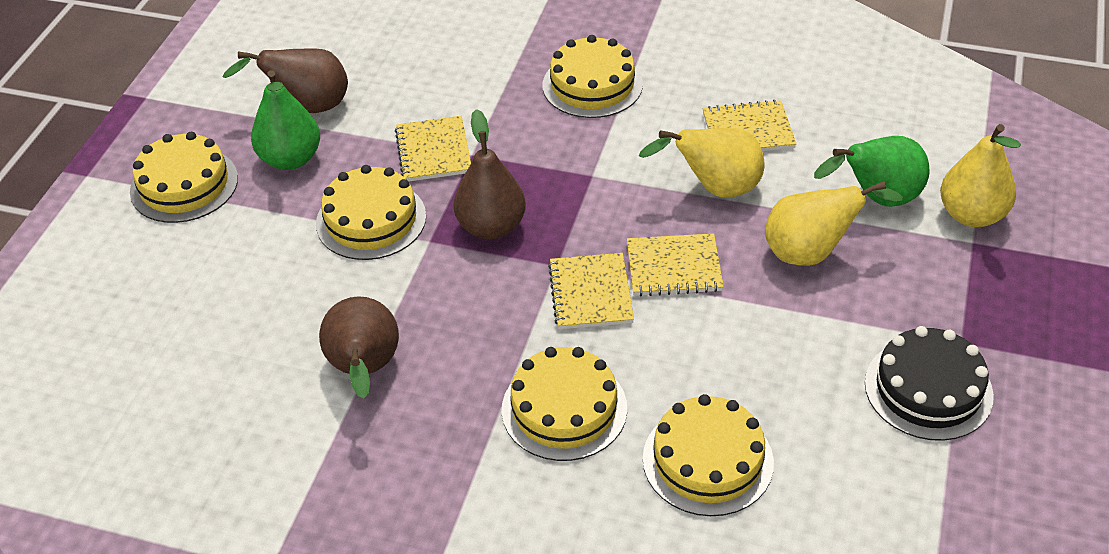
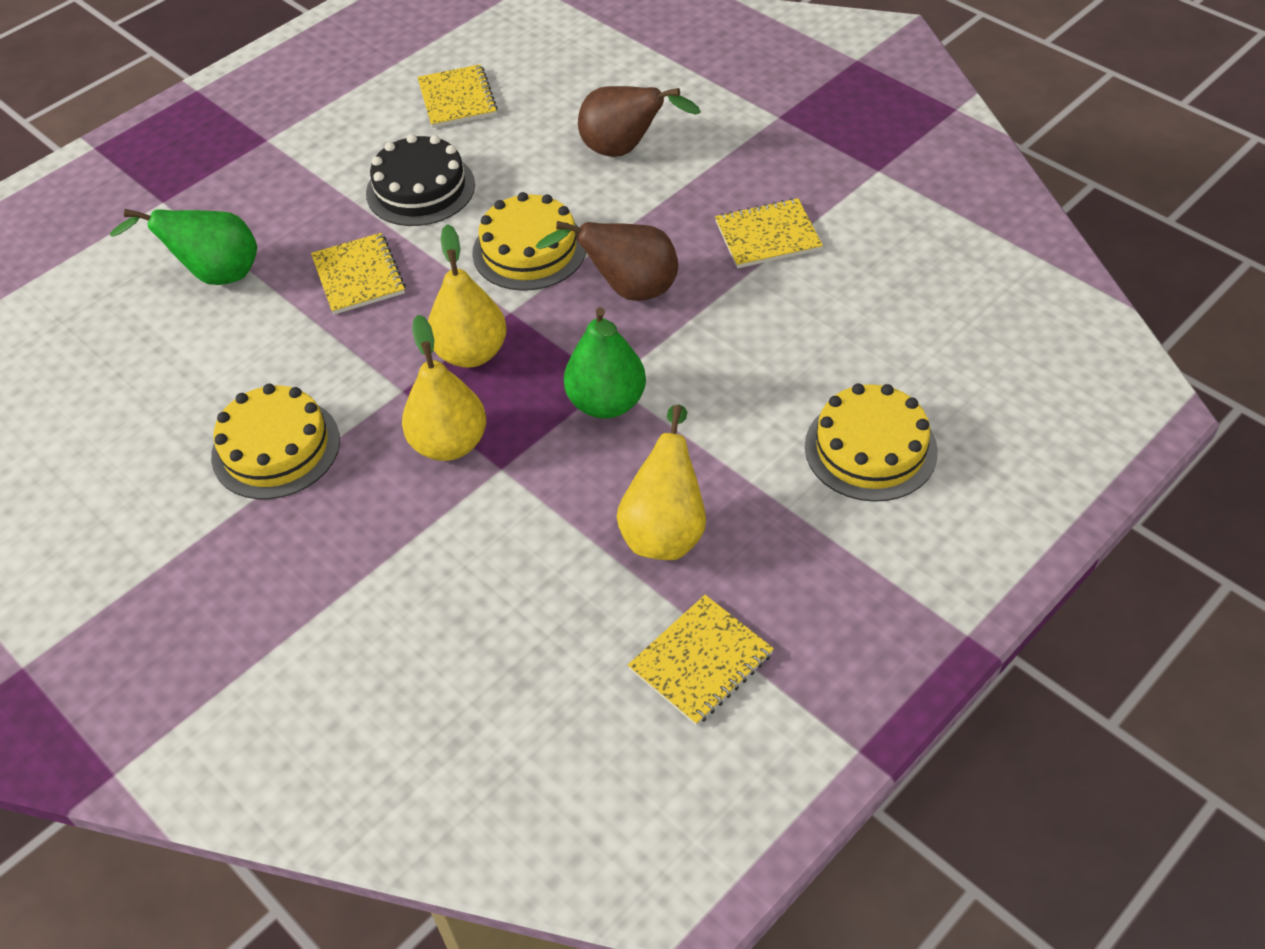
brown pear: 3 -> 2
yellow cake: 5 -> 3

